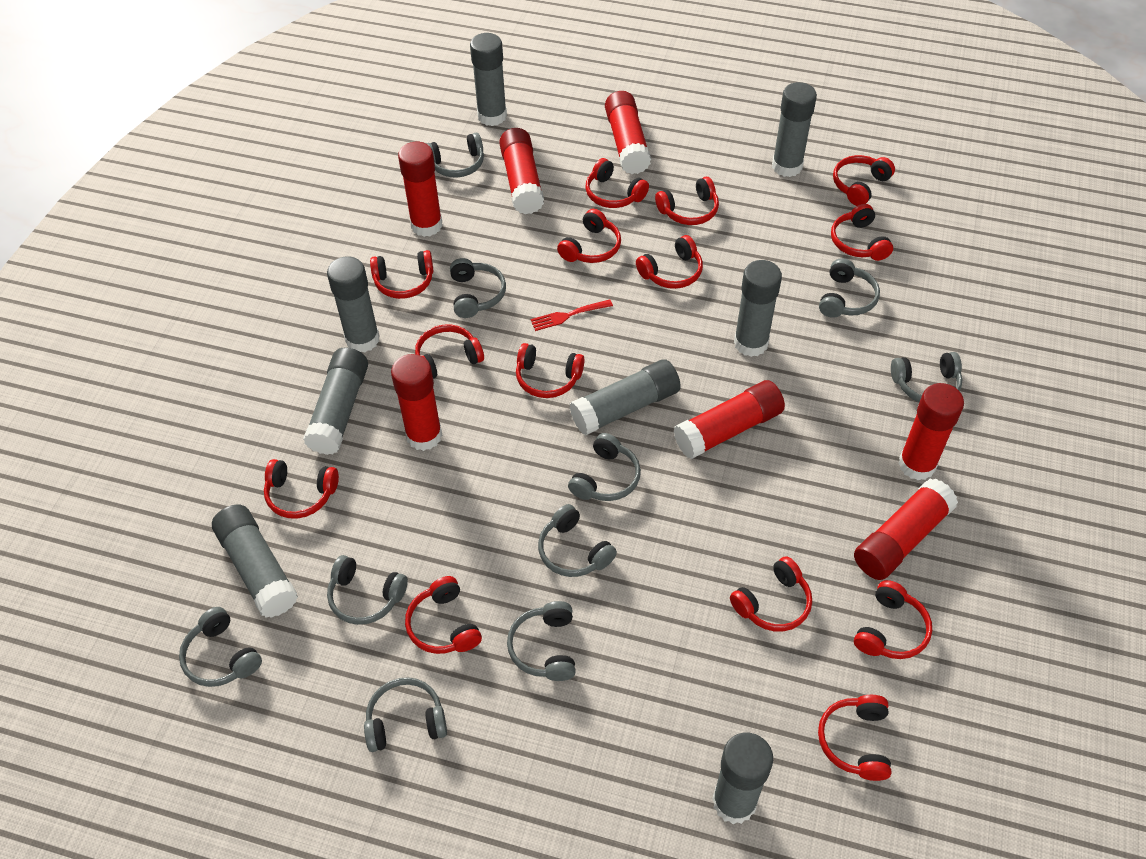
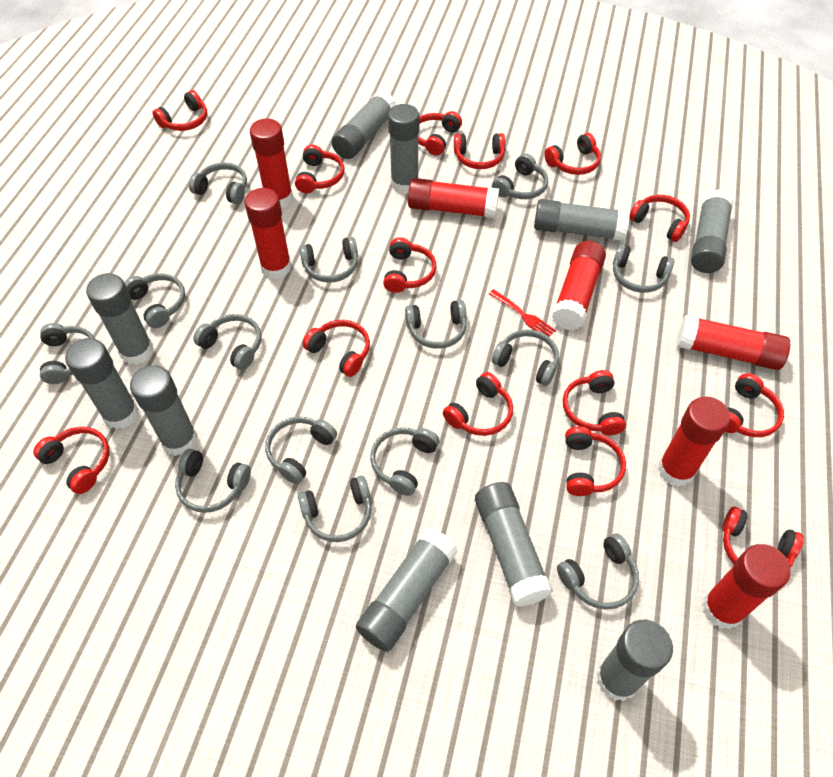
grey glue stick: 8 -> 10
grey headphones: 10 -> 14

